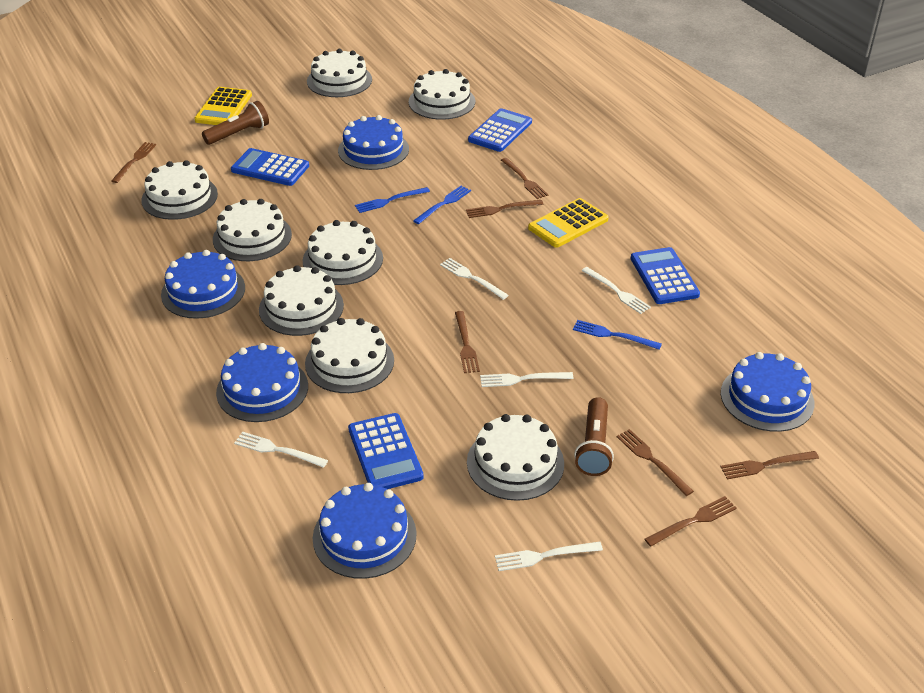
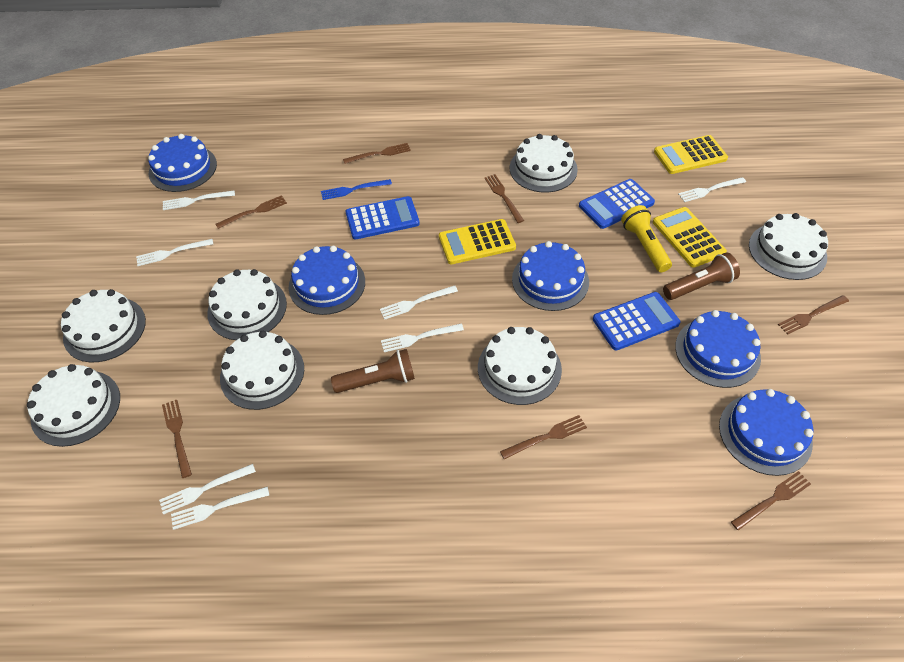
blue calculator: 4 -> 3
blue fork: 3 -> 1
white cake: 8 -> 7
white fork: 5 -> 7
yellow calculator: 2 -> 3
yellow flashlight: 0 -> 1

